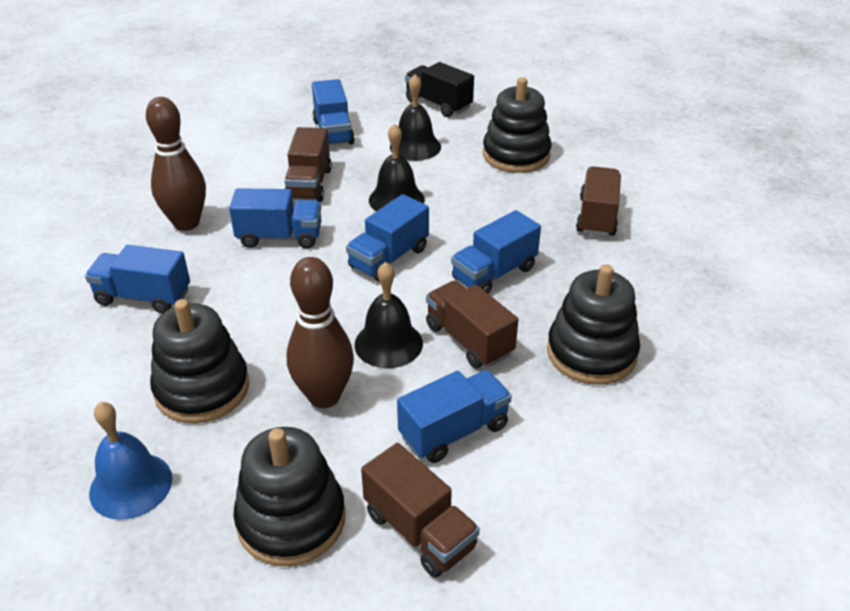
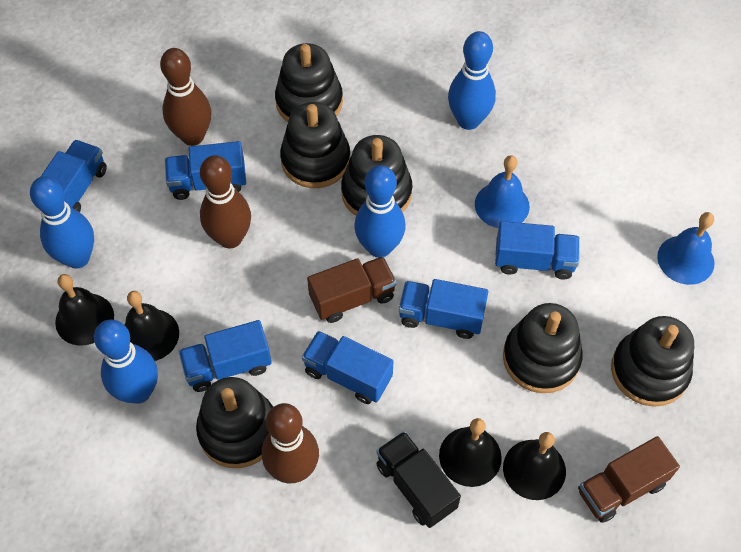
black bell: 3 -> 4
black stacking toy: 4 -> 6
blue bell: 1 -> 2
blue bowling pin: 0 -> 4
brown bowling pin: 2 -> 3
brown truck: 4 -> 2

